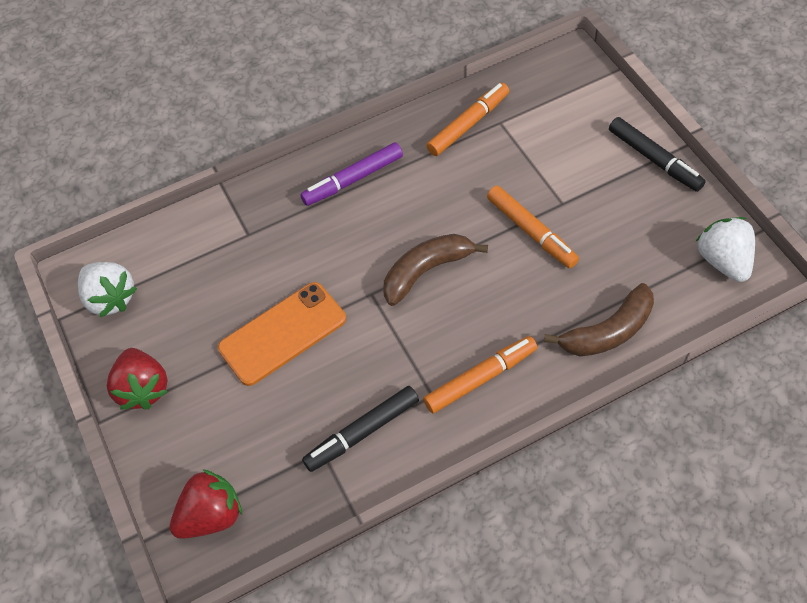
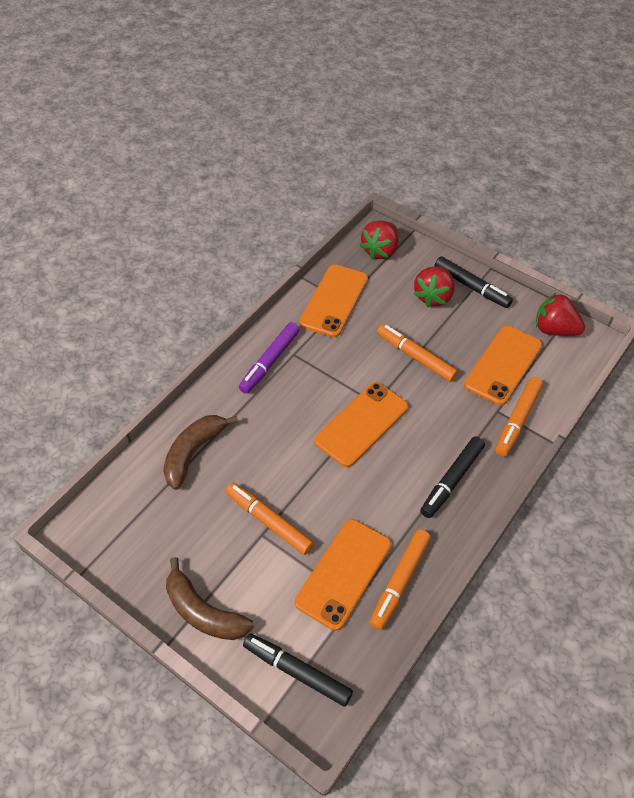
black marker: 2 -> 3
orange marker: 3 -> 4
orange phone: 1 -> 4
red strawberry: 2 -> 3
white strawberry: 2 -> 0

